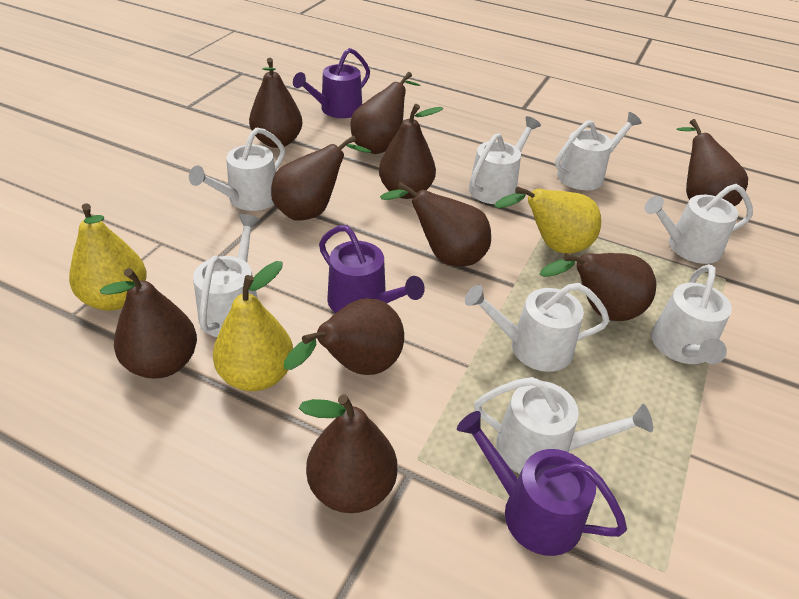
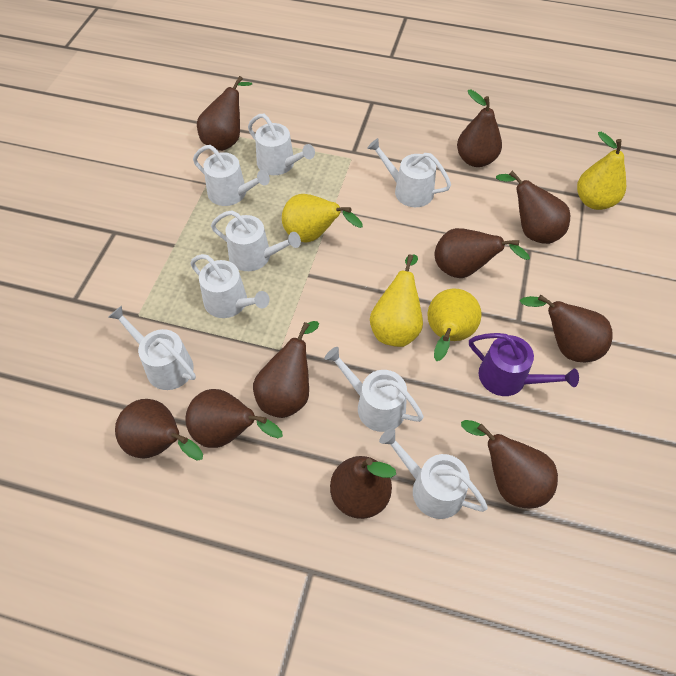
purple watering can: 3 -> 1
yellow pear: 3 -> 4

